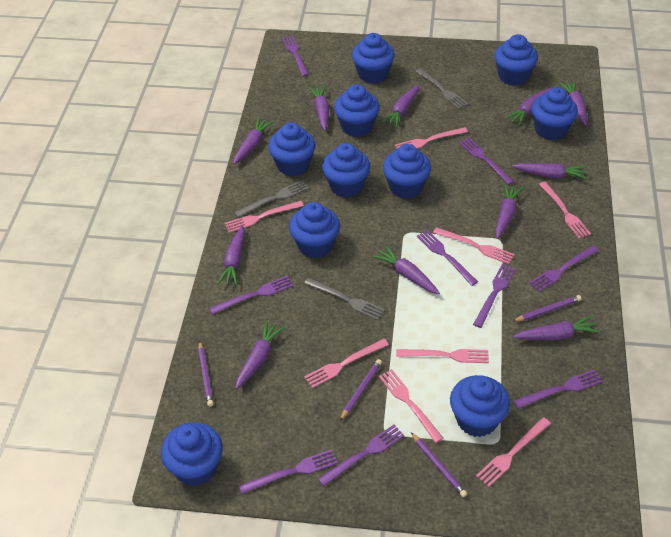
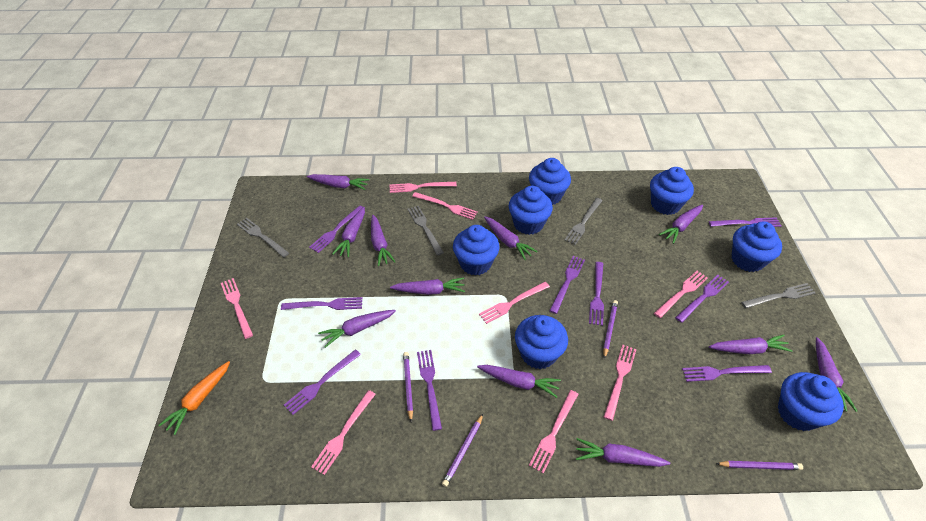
blue cupcake: 10 -> 7
grey fork: 3 -> 4
orange carrot: 0 -> 1

